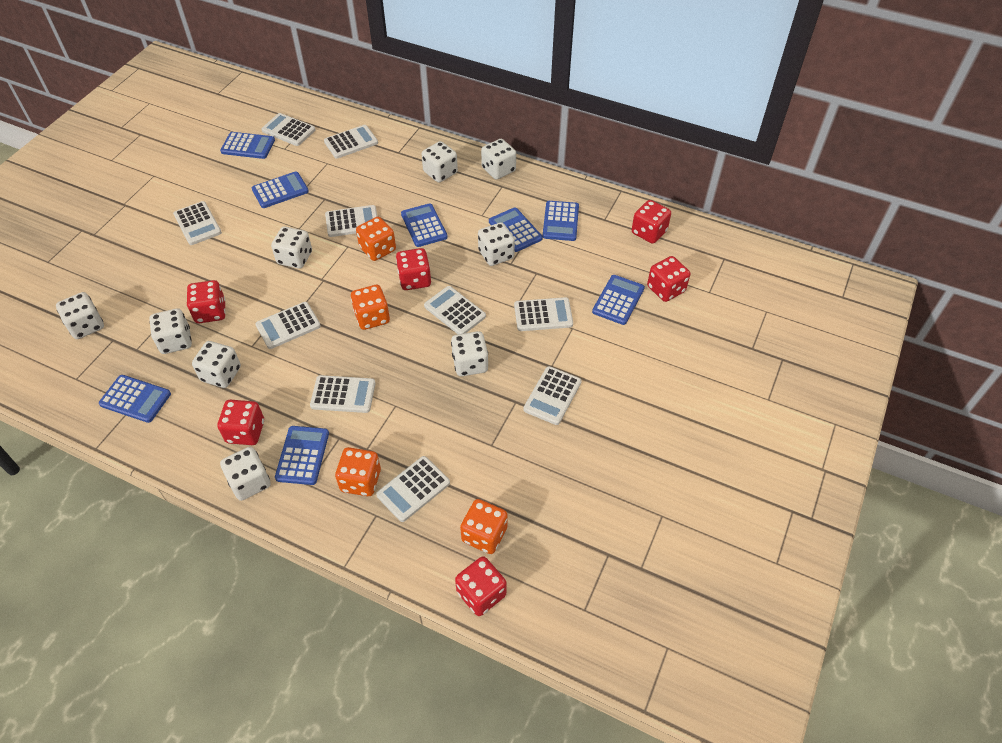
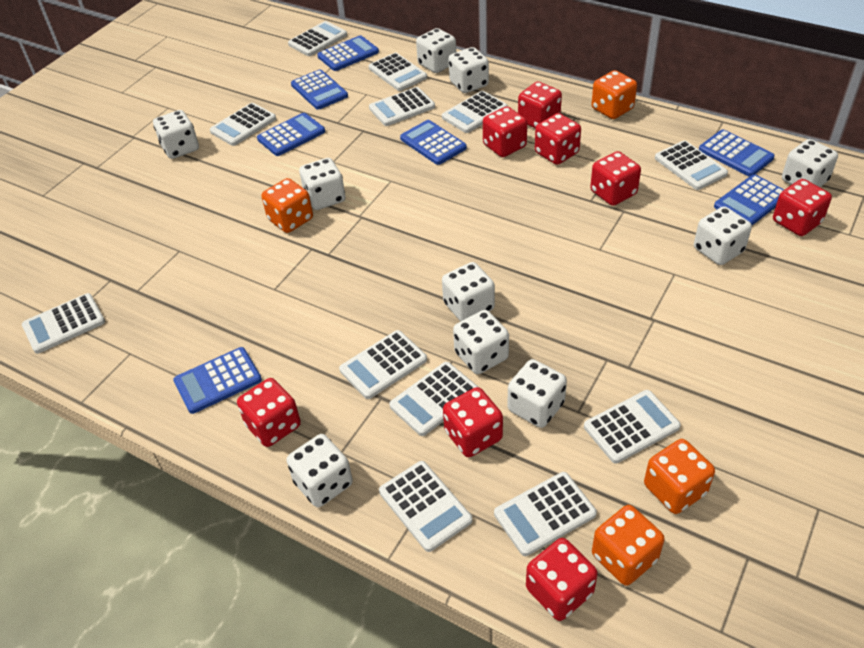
blue calculator: 8 -> 7
red dice: 6 -> 8
white calculator: 10 -> 12
white dice: 9 -> 10

